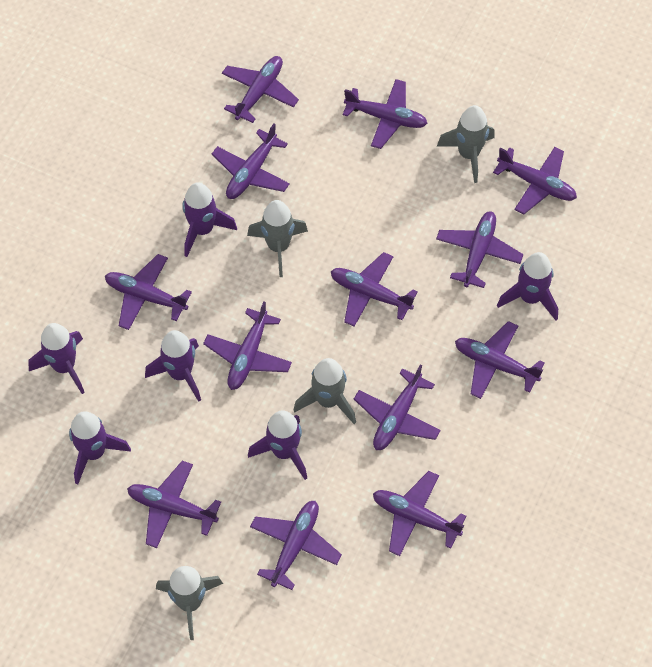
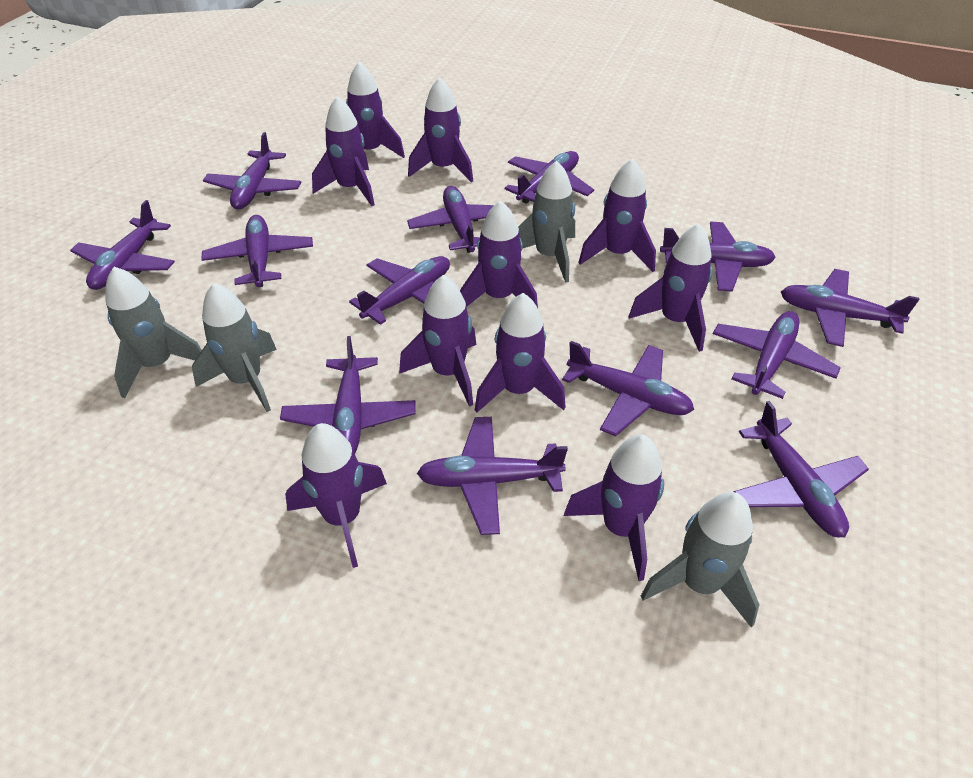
purple rocket: 6 -> 10

